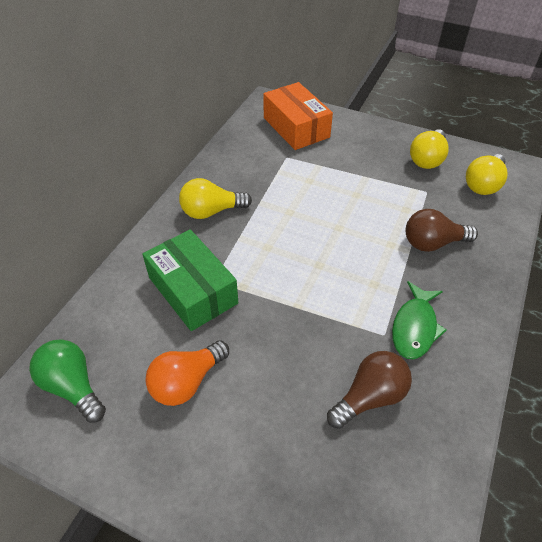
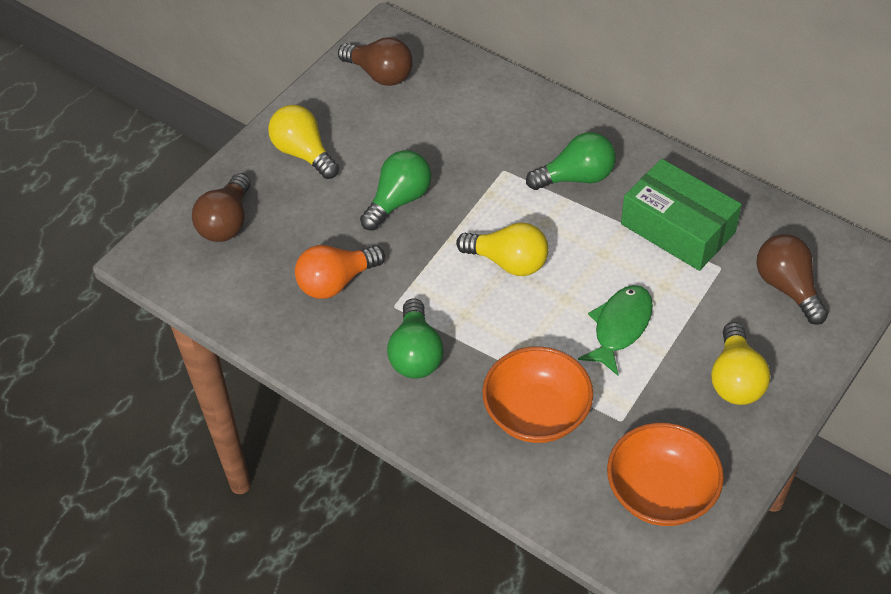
brown light bulb: 2 -> 3
green light bulb: 1 -> 3
orange bowl: 0 -> 2
orange box: 1 -> 0

